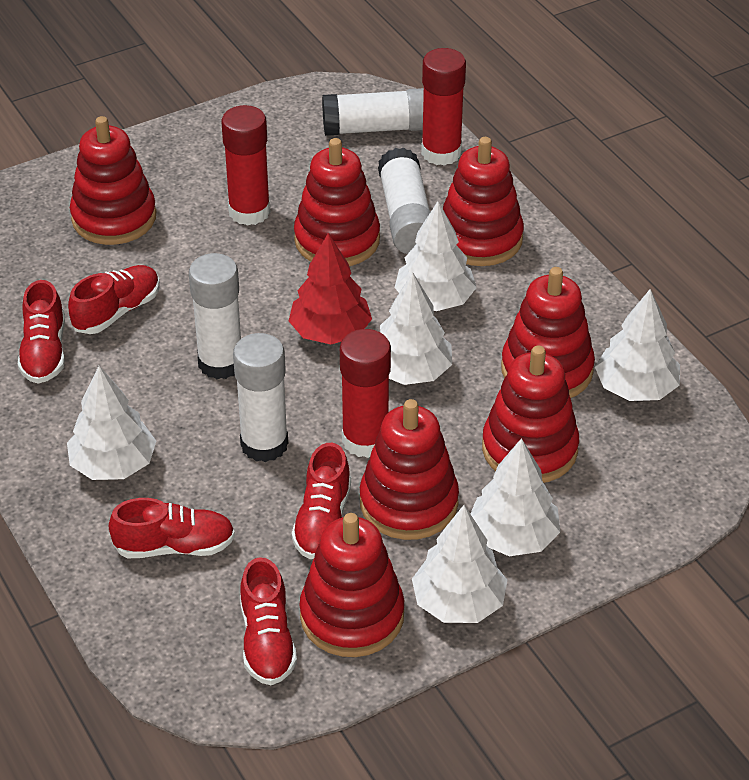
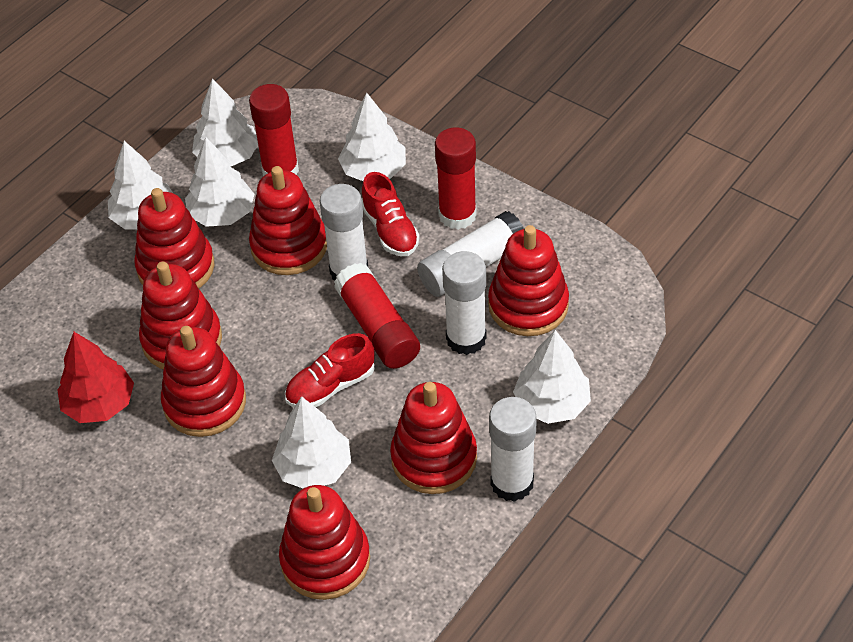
red shoe: 5 -> 2

